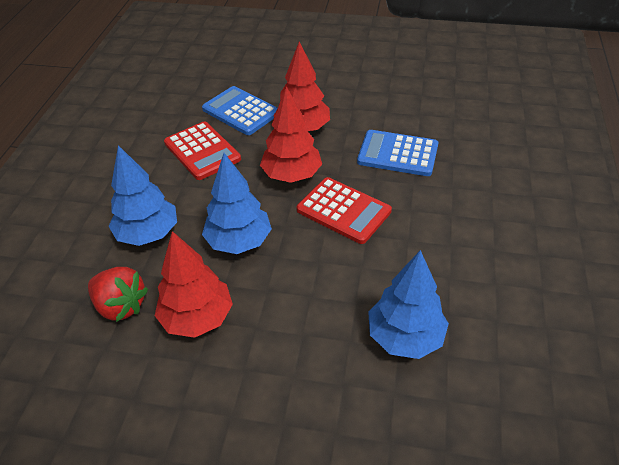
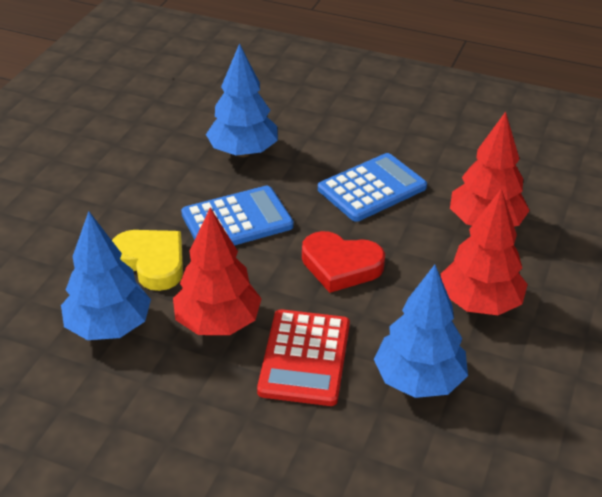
red calculator: 2 -> 1
red heart: 0 -> 1
red strawberry: 1 -> 0
yellow heart: 0 -> 1

